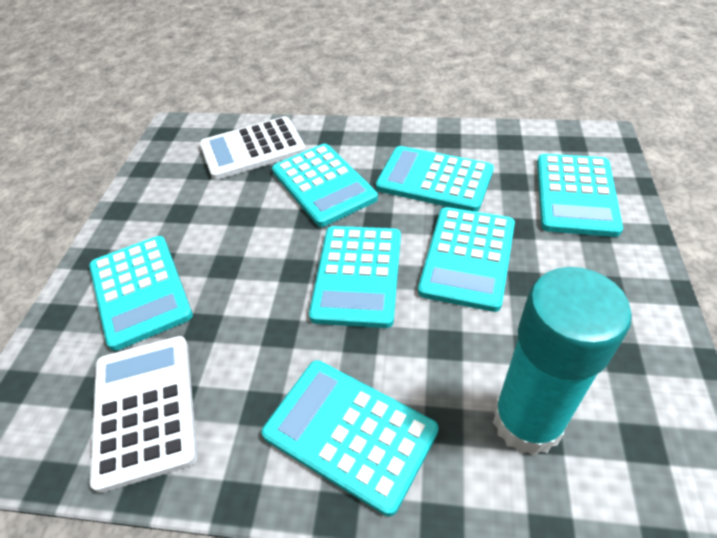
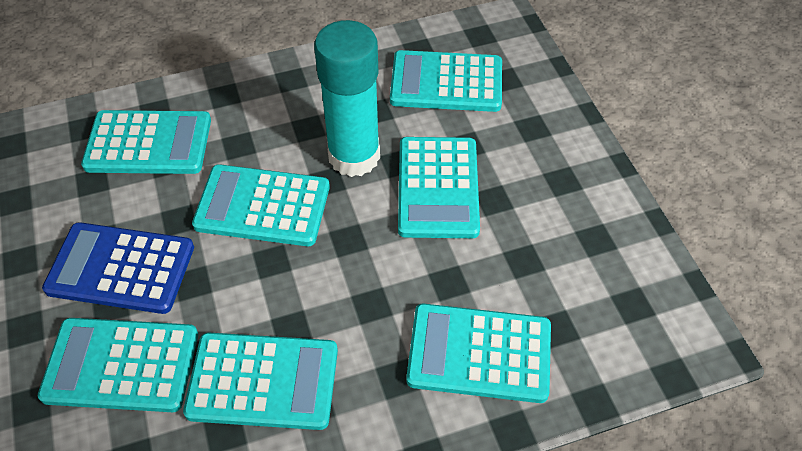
blue calculator: 0 -> 1
white calculator: 2 -> 0

